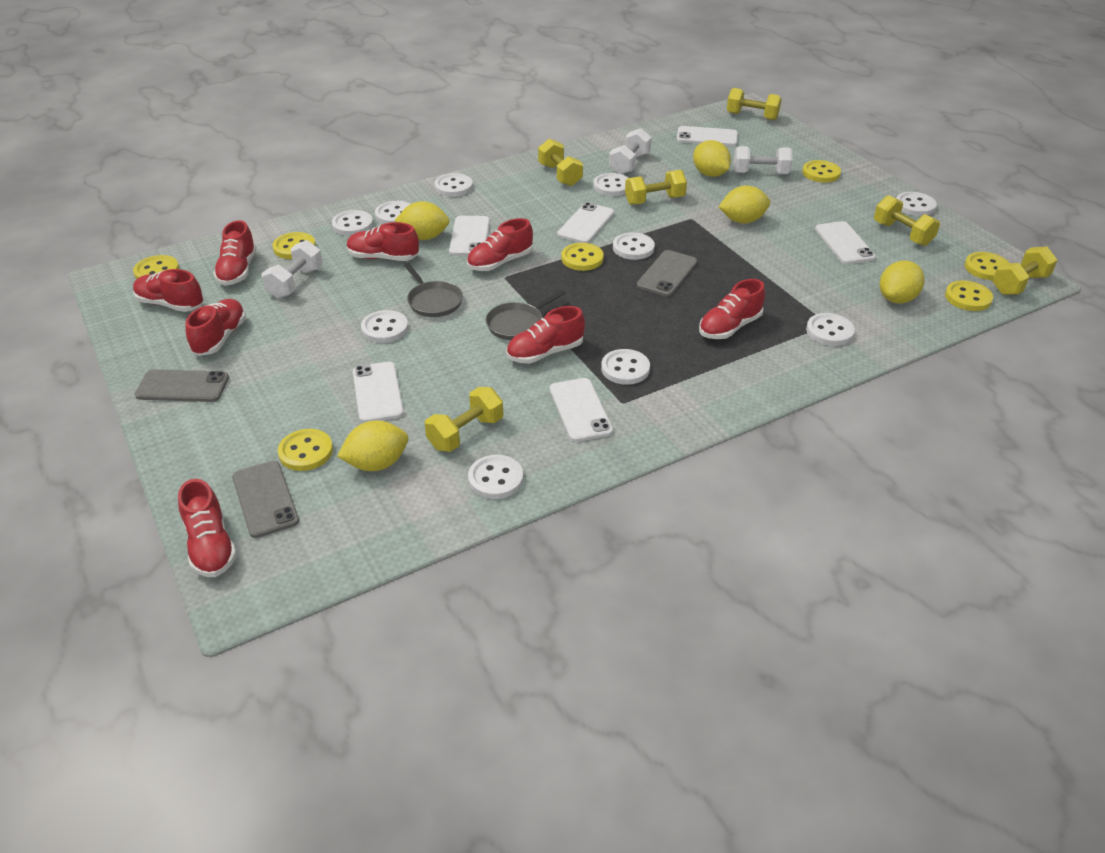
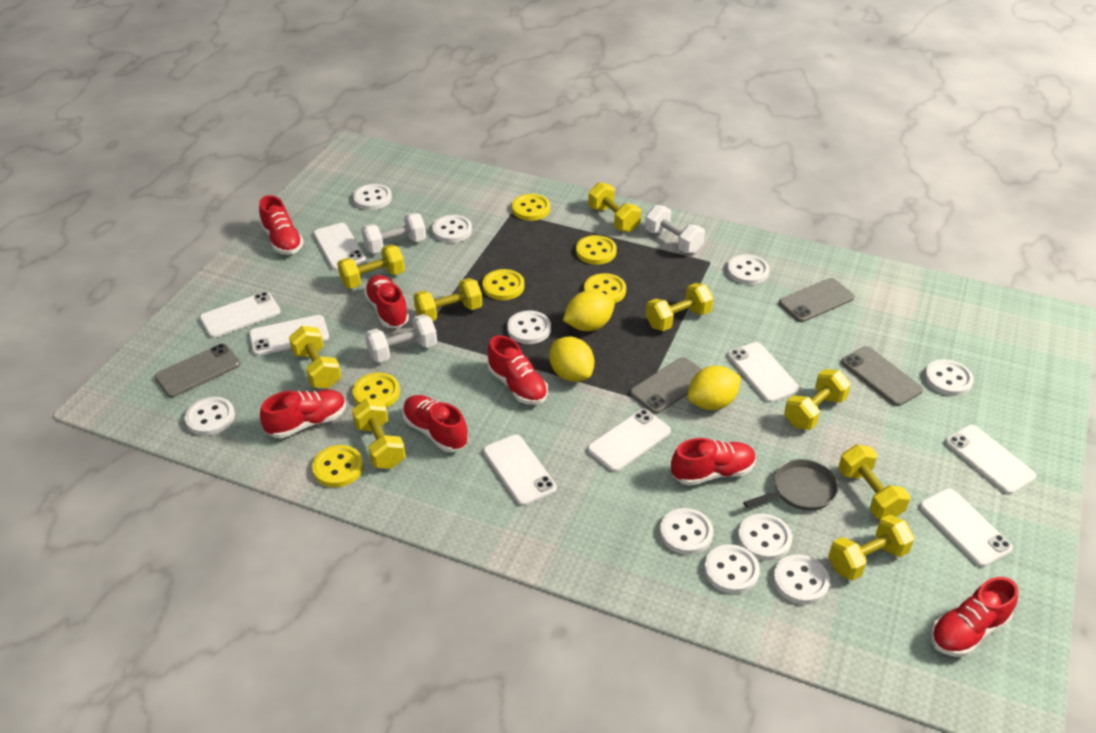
grey pan: 2 -> 1
grey phone: 3 -> 4
red shoe: 8 -> 7
white phone: 6 -> 8
yellow button: 7 -> 6
yellow dumbbell: 6 -> 9
yellow lemon: 5 -> 3

